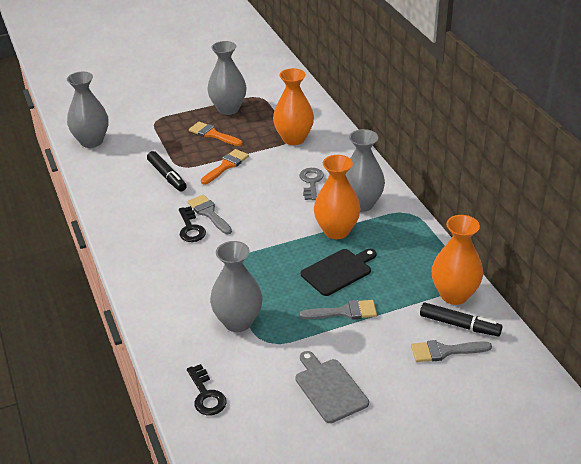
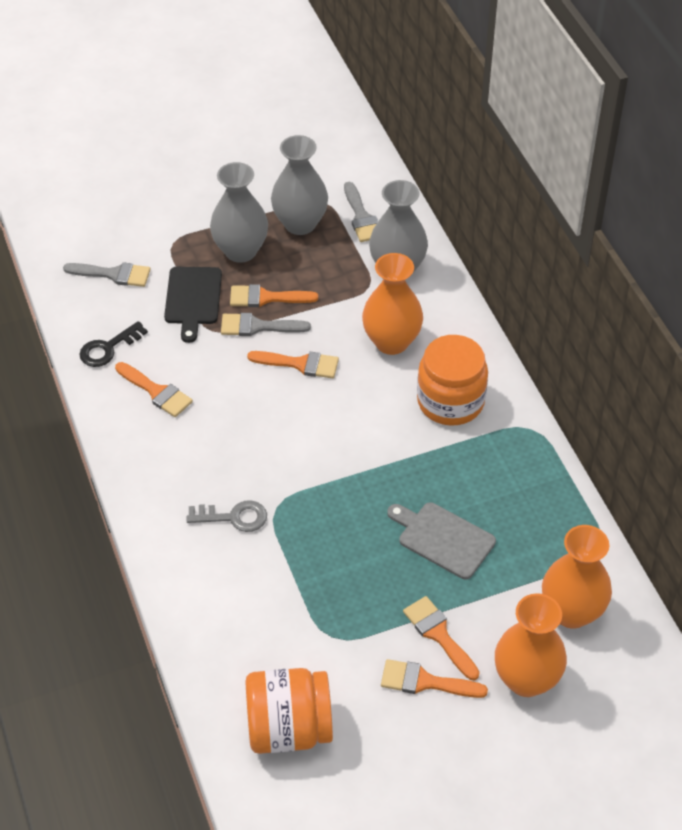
black key: 2 -> 1
black marker: 2 -> 0
grey vase: 4 -> 3
orange brush: 2 -> 5
orange jar: 0 -> 2

